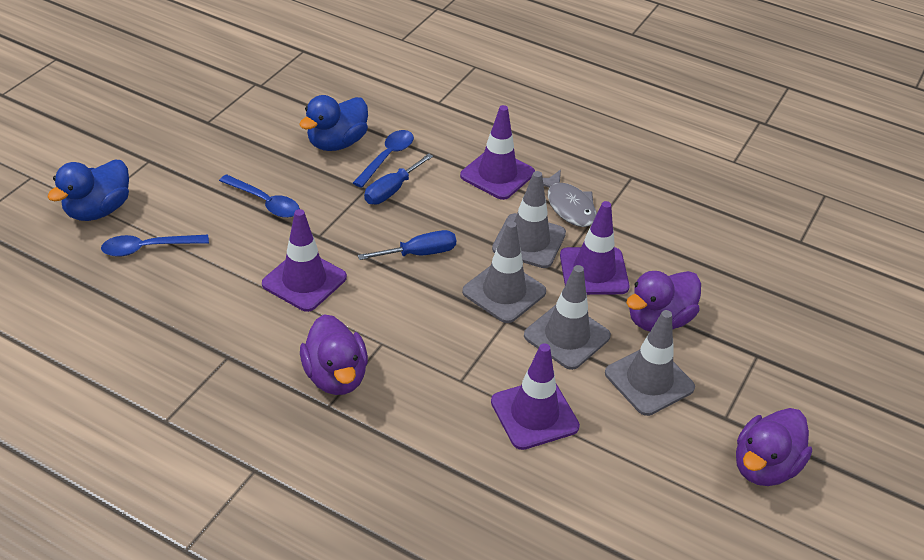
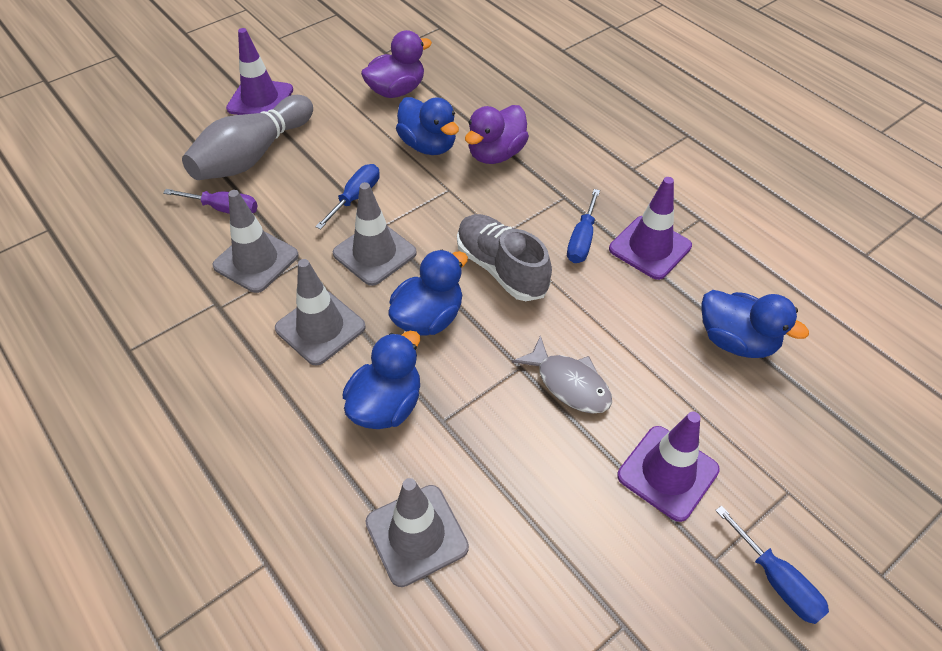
blue duck: 2 -> 4
blue screwdriver: 2 -> 3
blue spoon: 3 -> 0
grey bowling pin: 0 -> 1
grey shoe: 0 -> 1
purple duck: 3 -> 2
purple screwdriver: 0 -> 1
purple traffic cone: 4 -> 3

